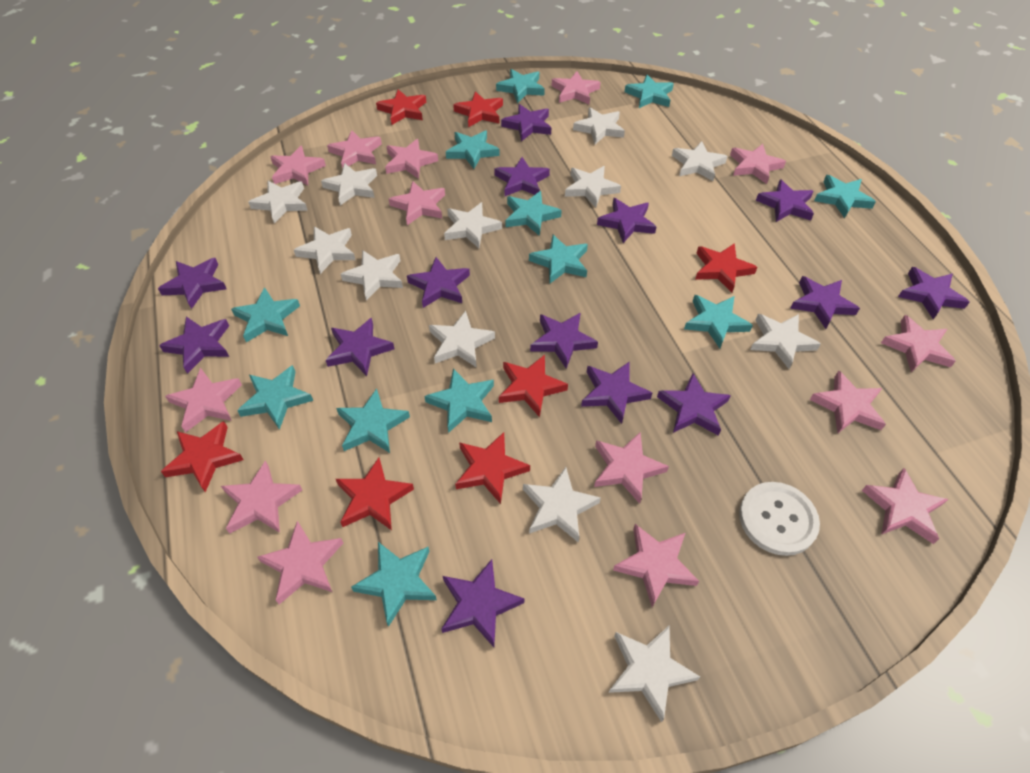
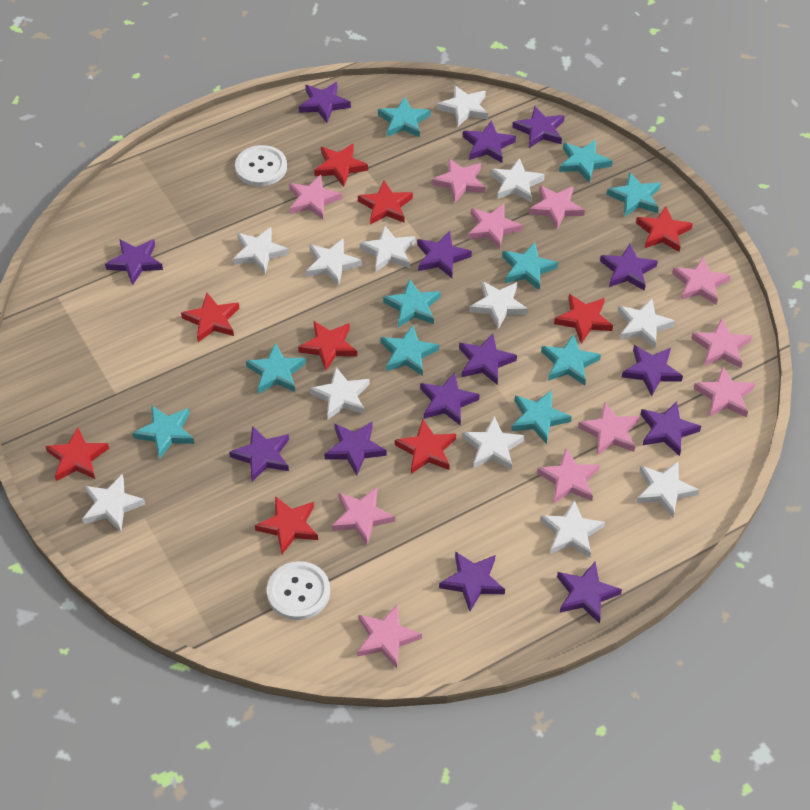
pink star: 14 -> 11
red star: 7 -> 9
turquoise star: 12 -> 10
white button: 1 -> 2

